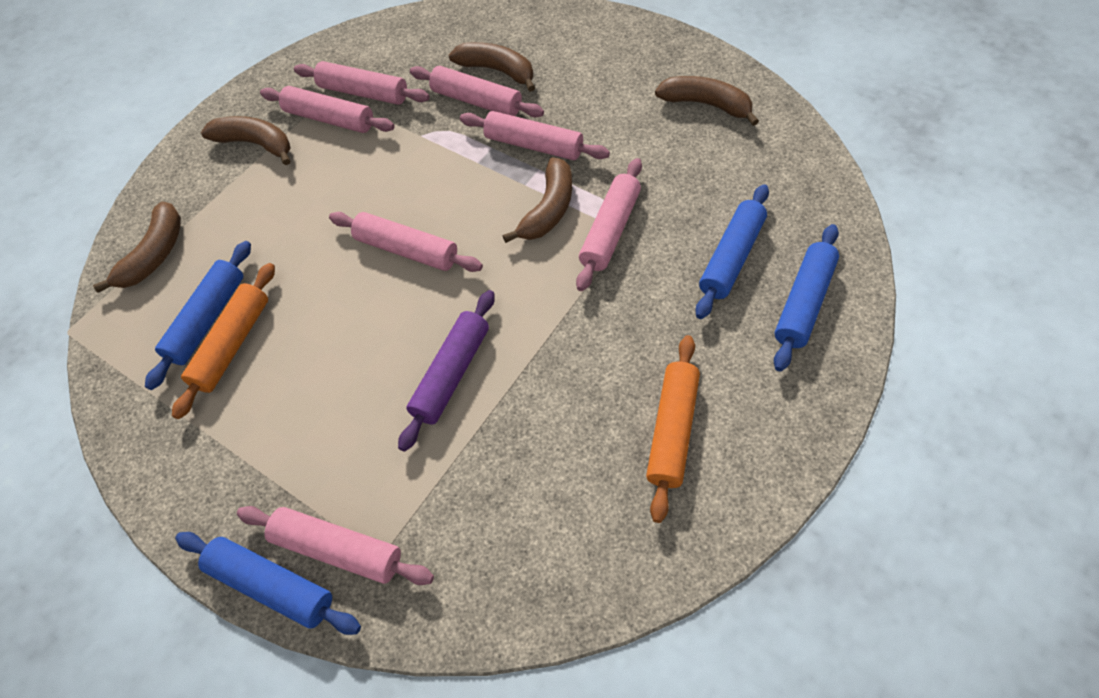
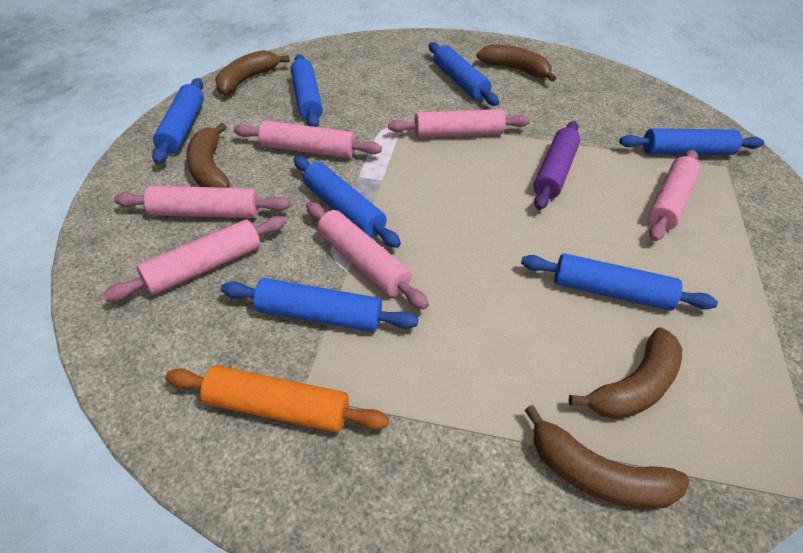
blue rolling pin: 4 -> 7
orange rolling pin: 2 -> 1
pink rolling pin: 7 -> 6

